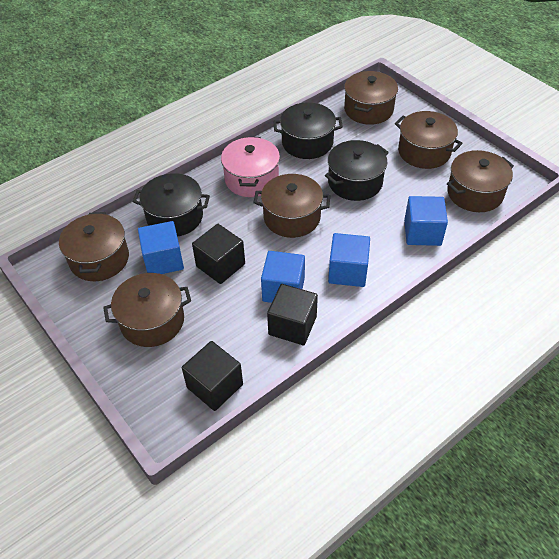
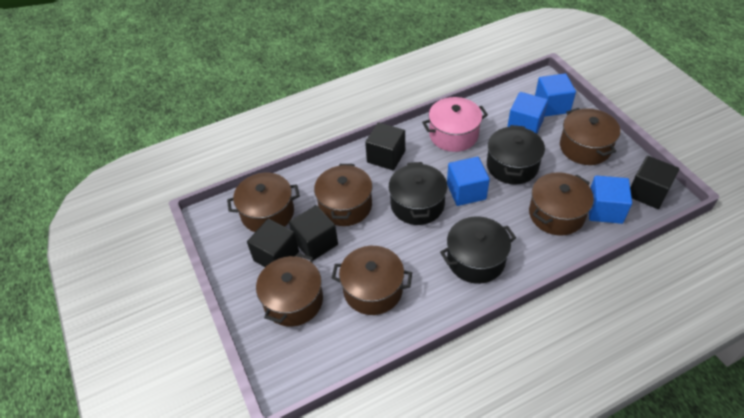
black cube: 3 -> 4

